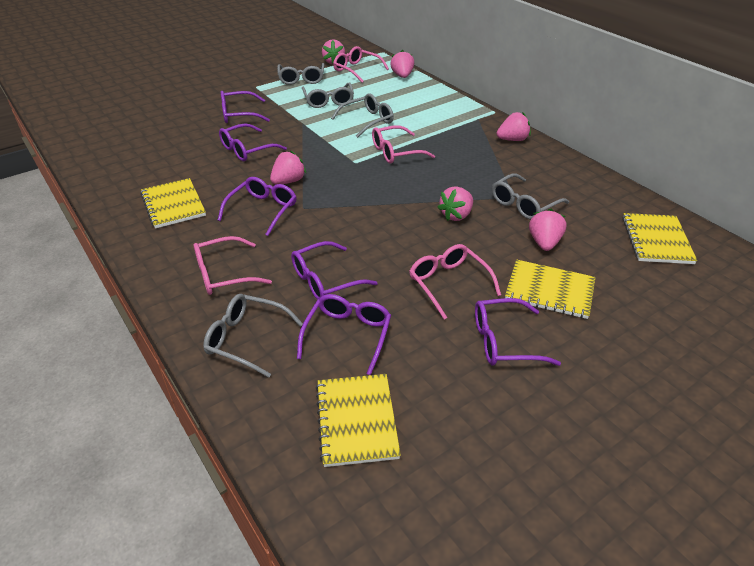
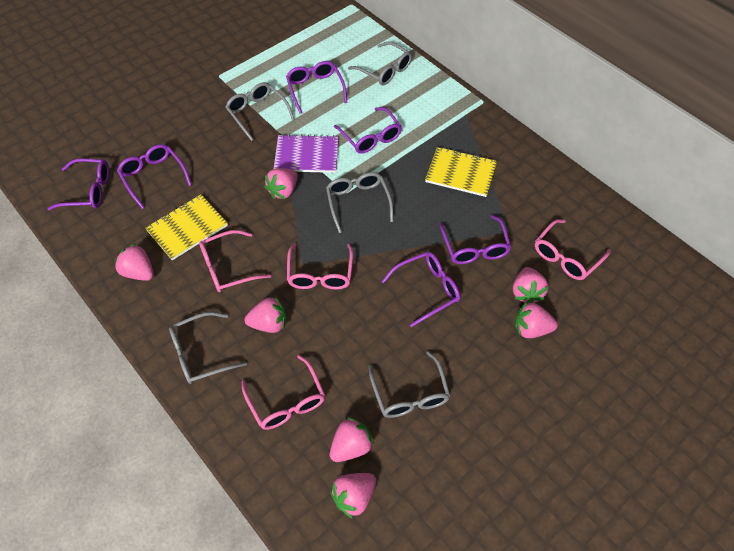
pink strawberry: 6 -> 7
purple notebook: 0 -> 1
yellow notebook: 4 -> 2

